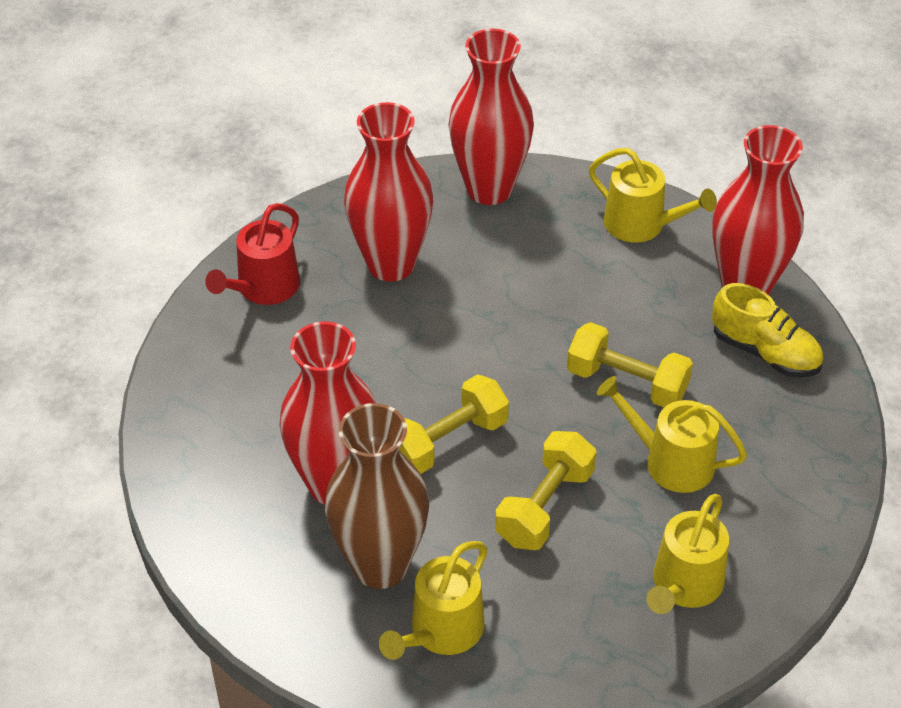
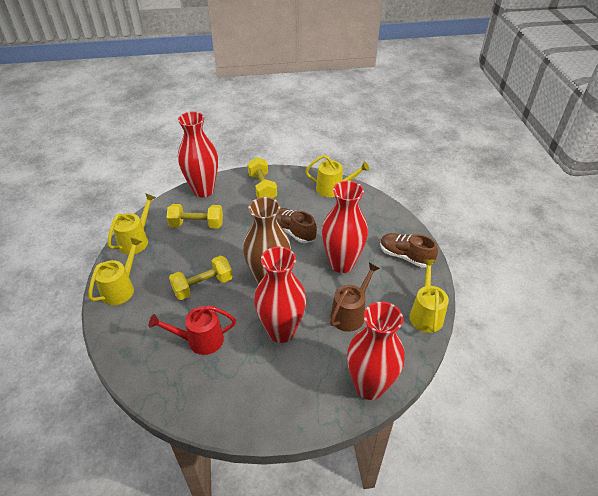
brown shoe: 0 -> 2
brown watering can: 0 -> 1
yellow shoe: 1 -> 0

